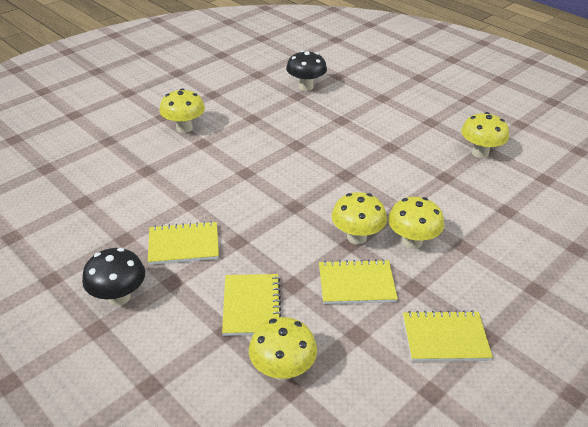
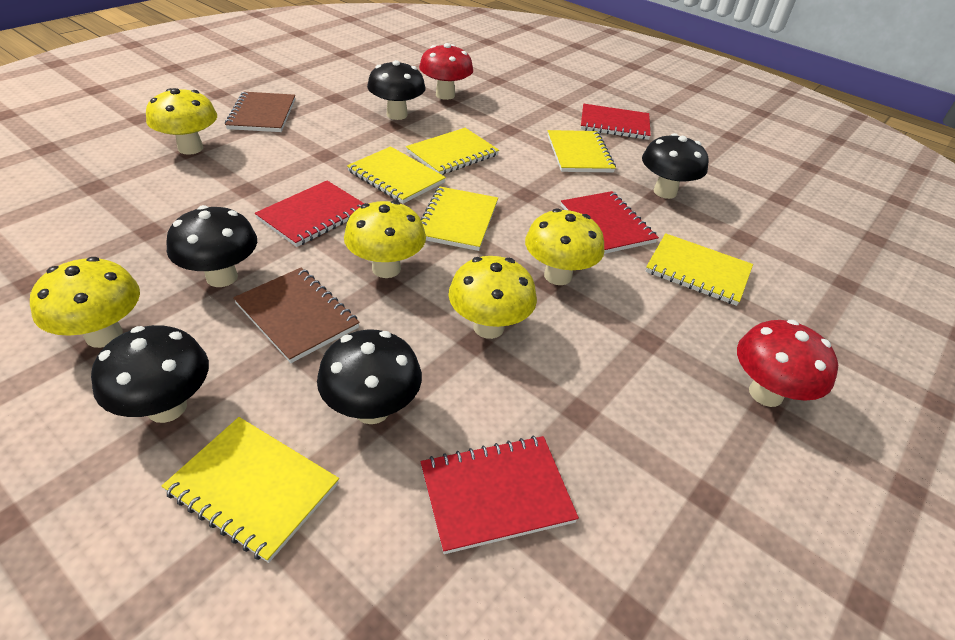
black mushroom: 2 -> 5
brown notebook: 0 -> 2
red mushroom: 0 -> 2
red notebook: 0 -> 4
yellow notebook: 4 -> 6

